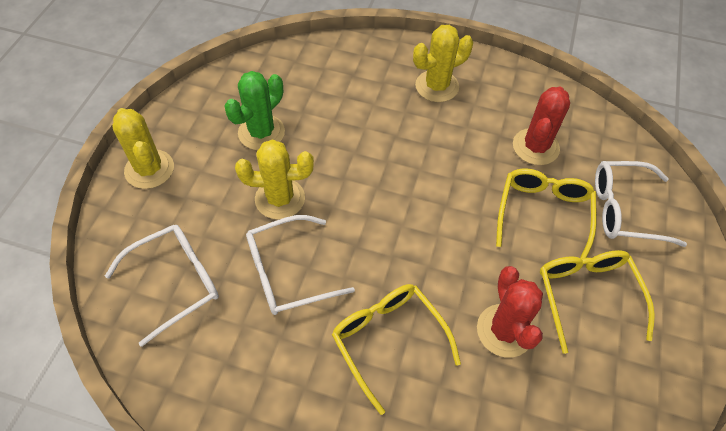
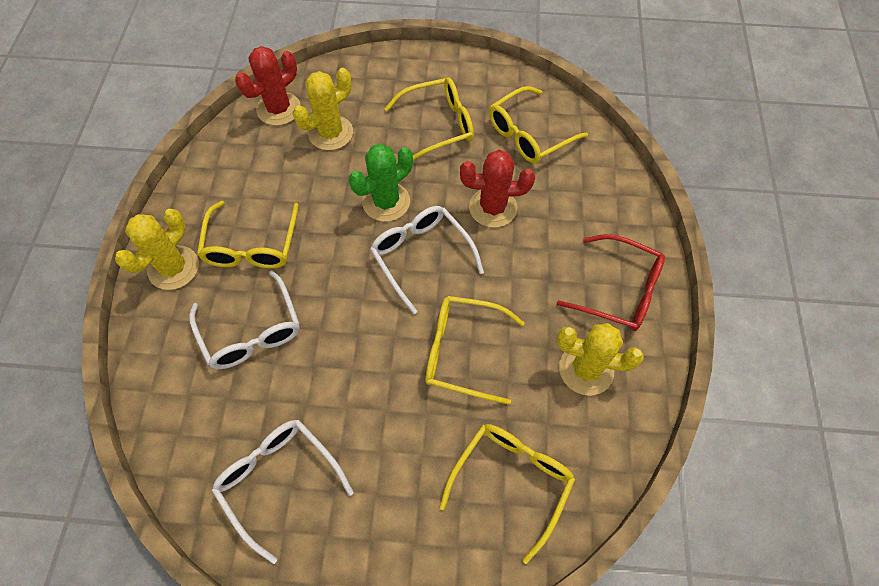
red glasses: 0 -> 1
yellow glasses: 3 -> 5

